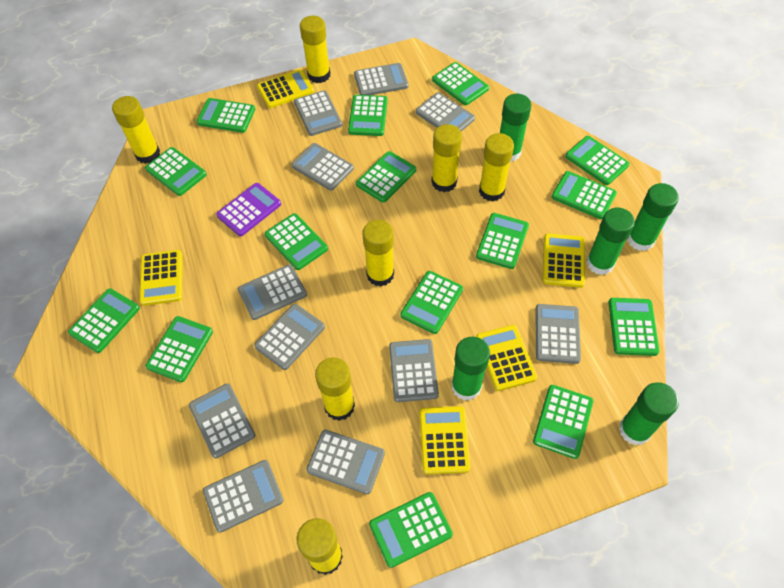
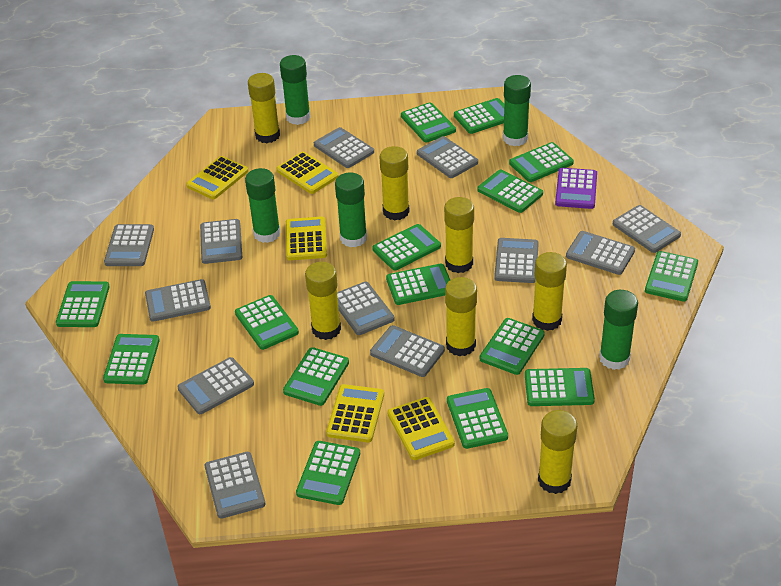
grey calculator: 11 -> 12

